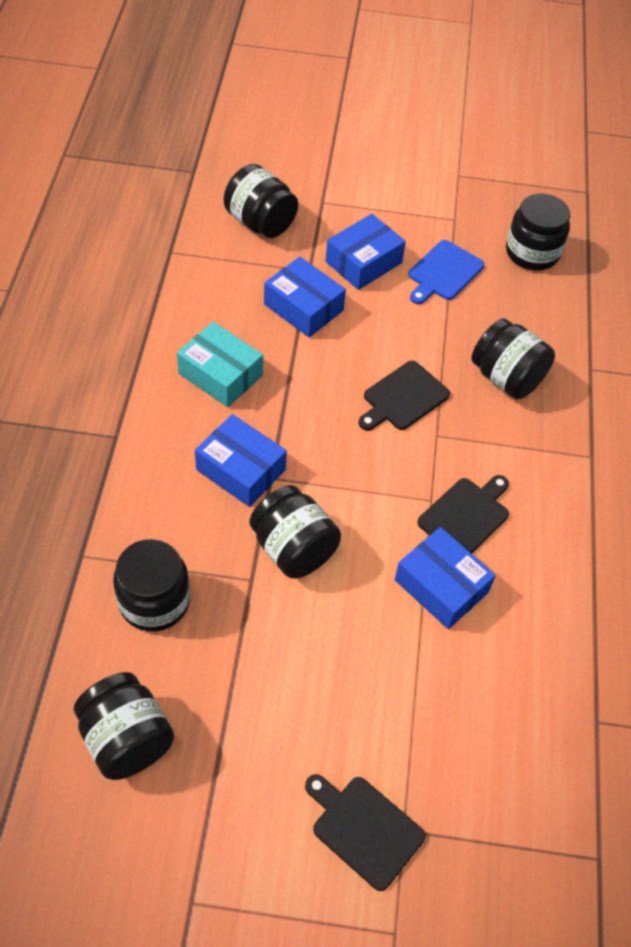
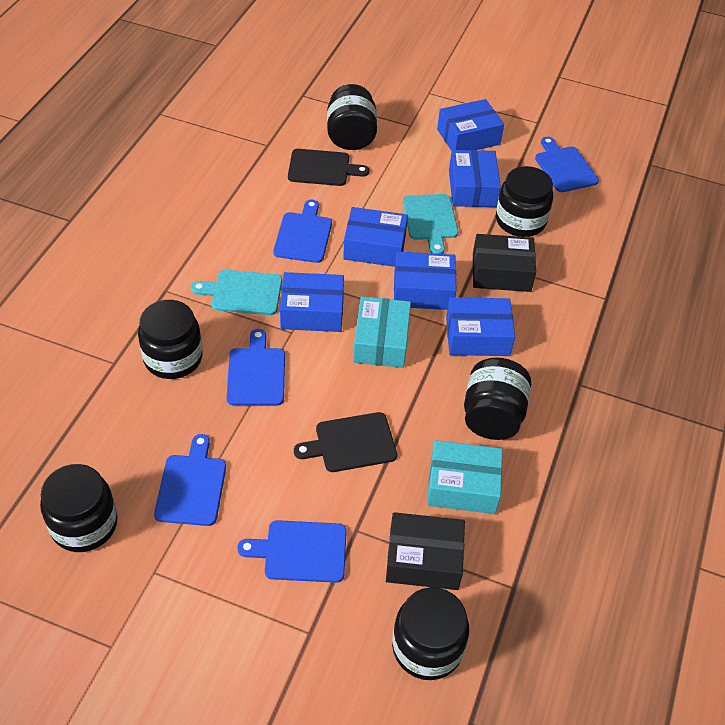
black box: 0 -> 2
black cutting board: 3 -> 2
blue box: 4 -> 6
blue cutting board: 1 -> 5
turquoise box: 1 -> 2
turquoise cutting board: 0 -> 2

